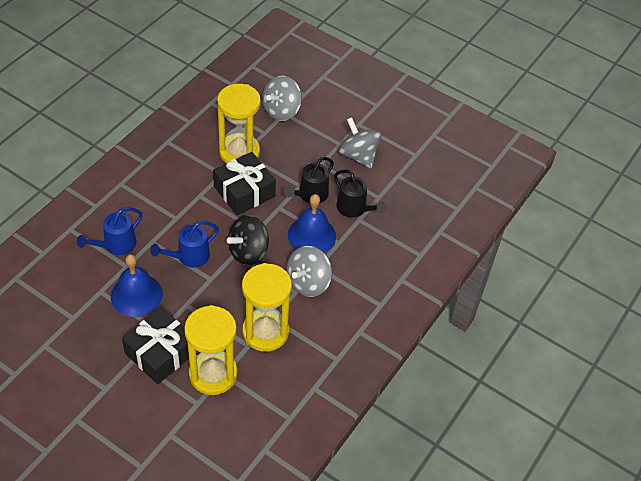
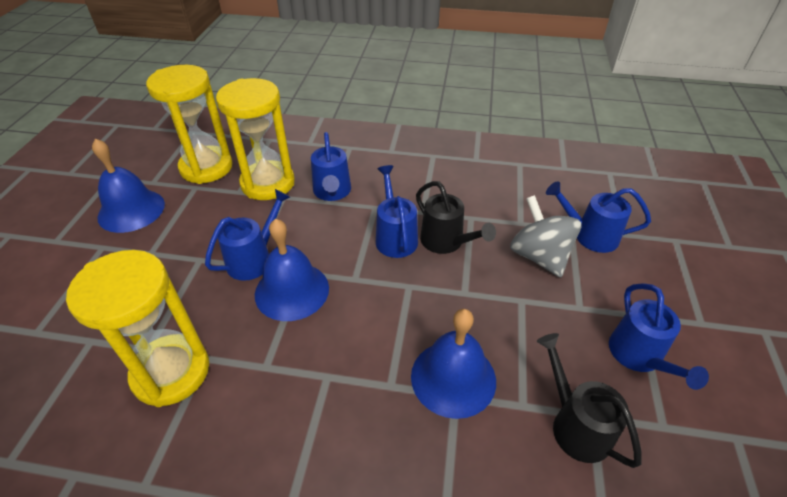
black gift: 2 -> 0
black spinning top: 1 -> 0
blue bell: 2 -> 3
blue watering can: 2 -> 5
grey spinning top: 3 -> 1

